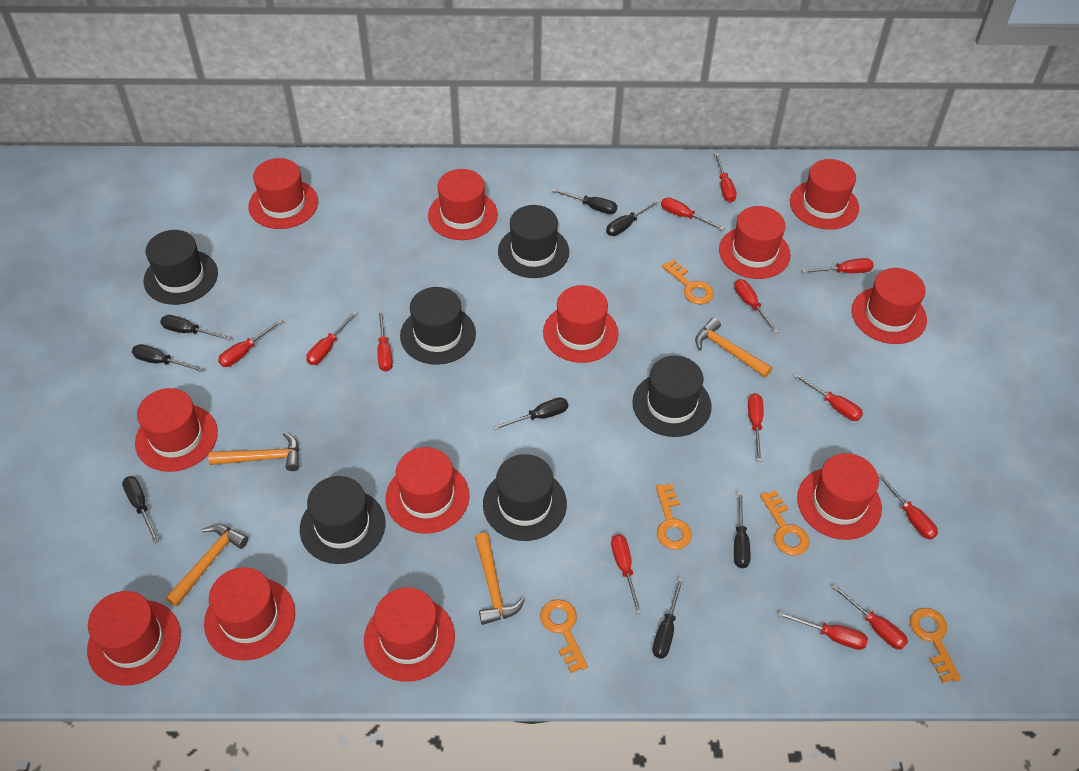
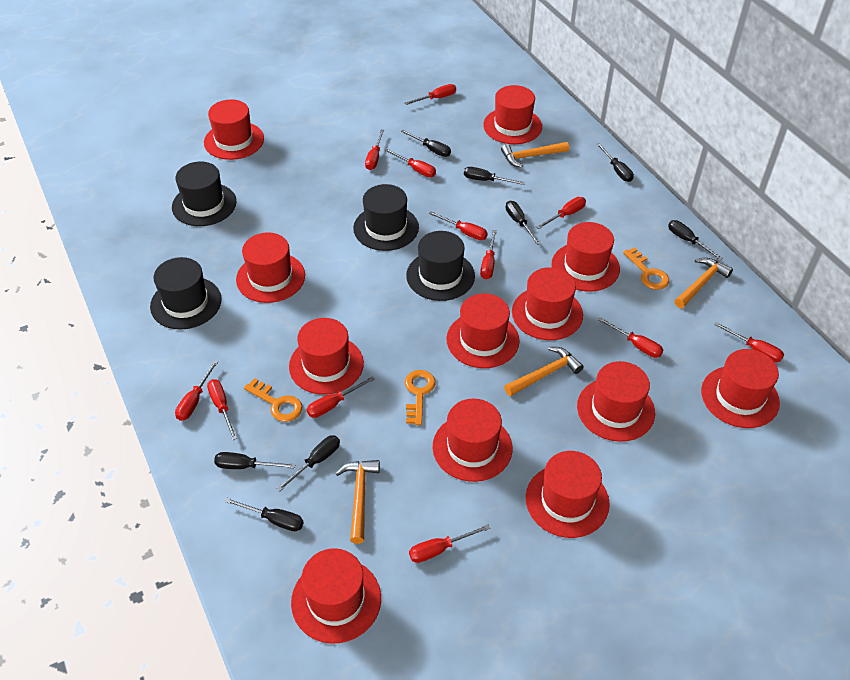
black hat: 6 -> 4
orange key: 5 -> 3
red screwdriver: 13 -> 12

